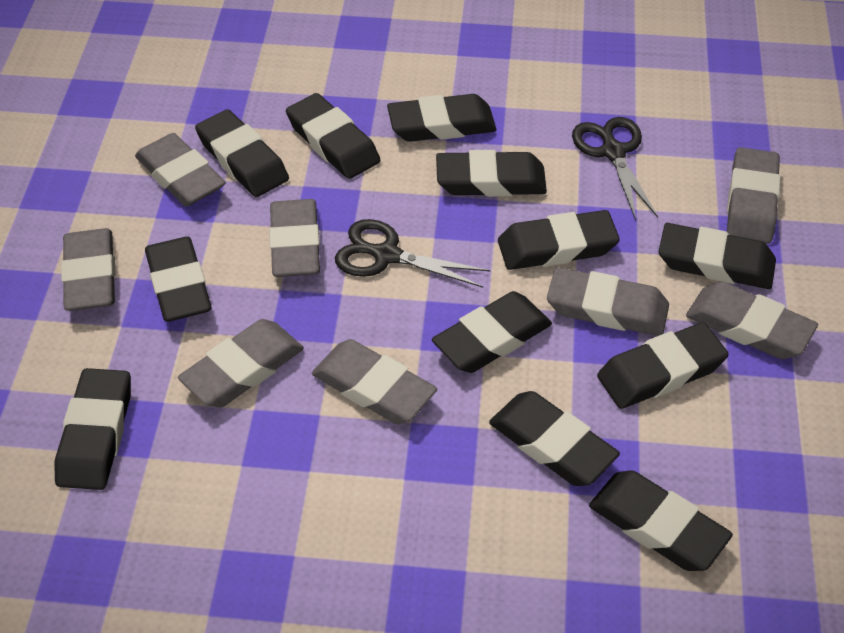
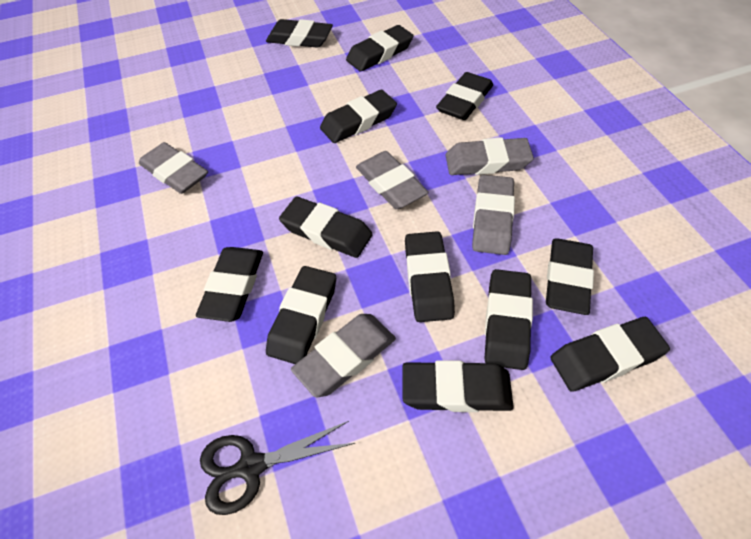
black scissors: 2 -> 1
grey eraser: 8 -> 5

